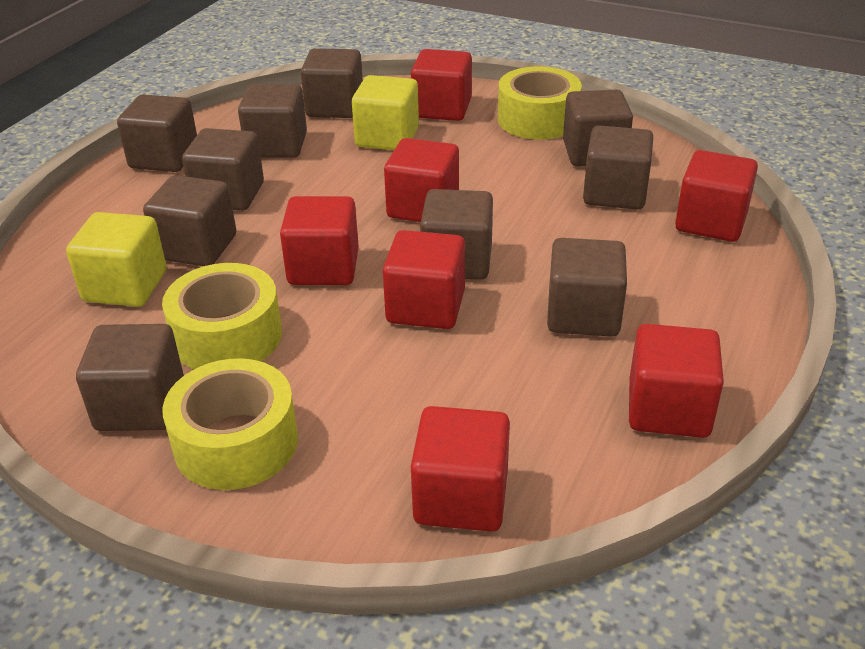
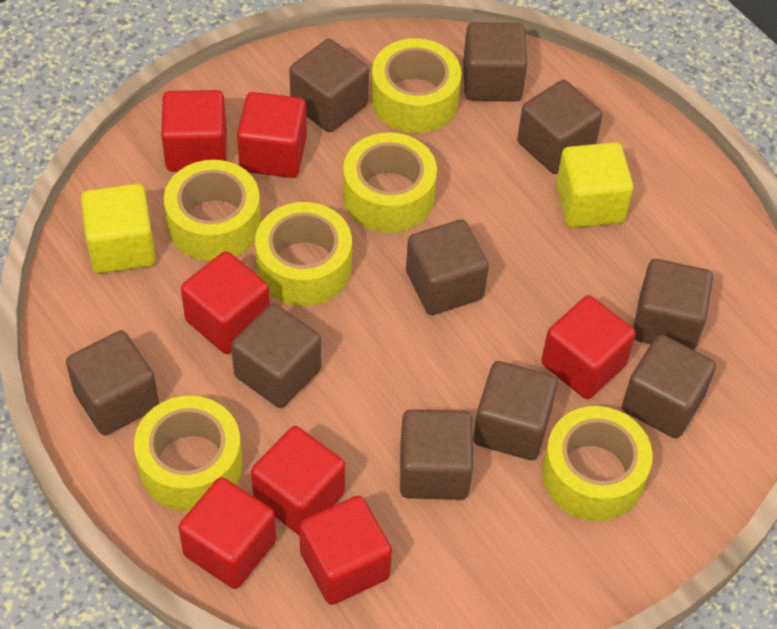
yellow tape: 3 -> 6

